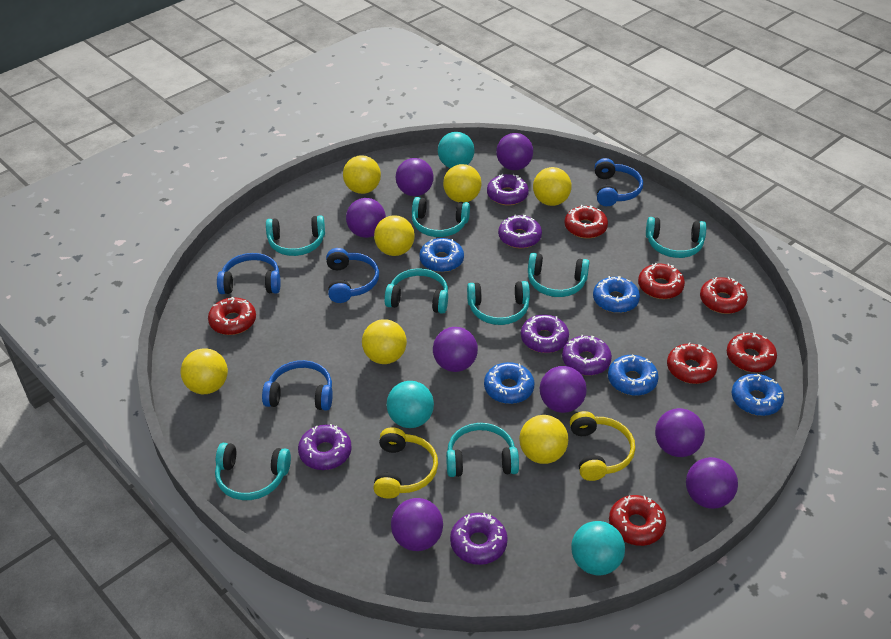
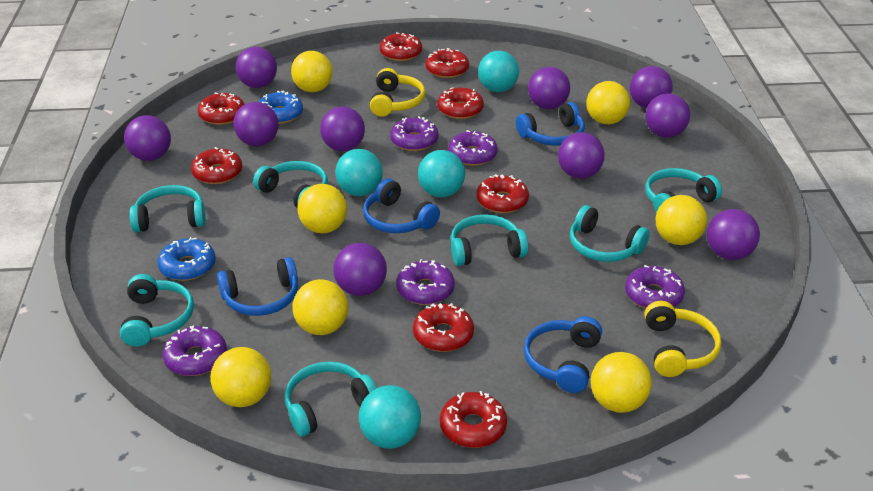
blue donut: 5 -> 2
purple ball: 8 -> 10
purple donut: 6 -> 5
red donut: 7 -> 8
turquoise ball: 3 -> 4
turquoise headphones: 8 -> 7

